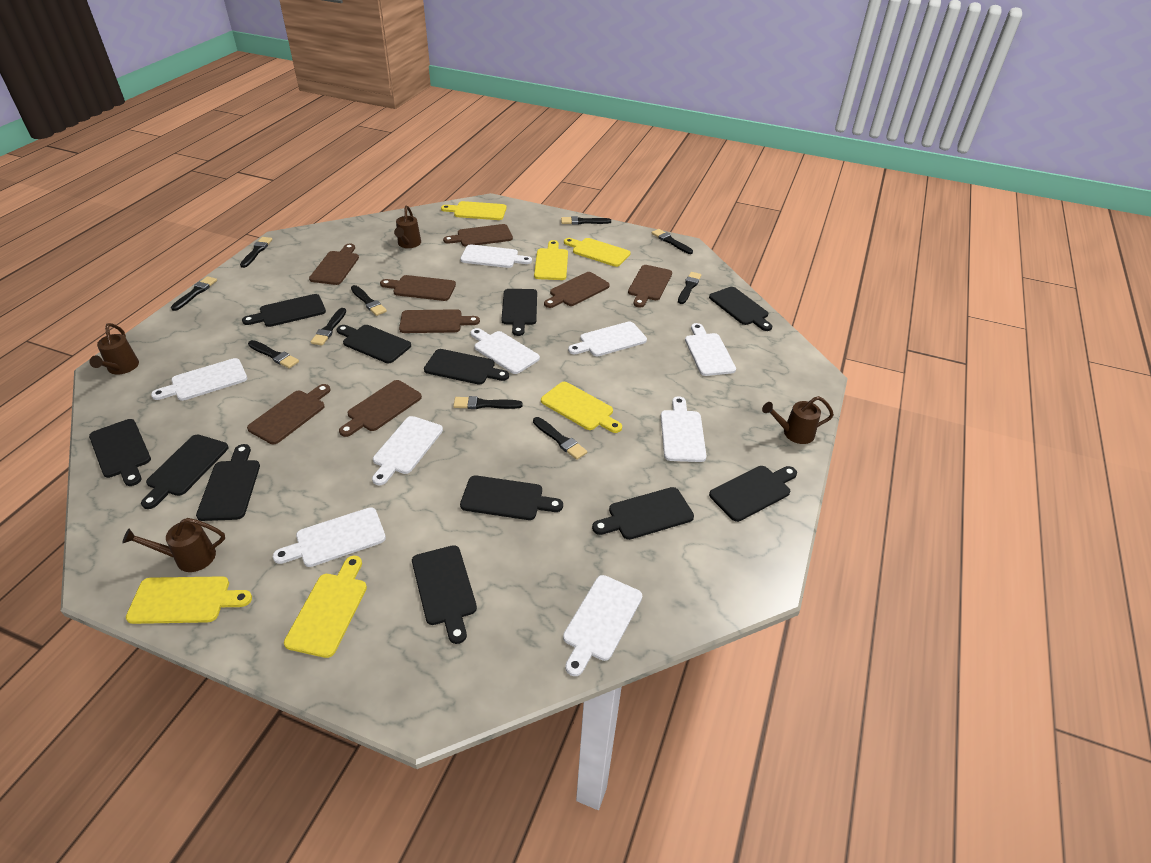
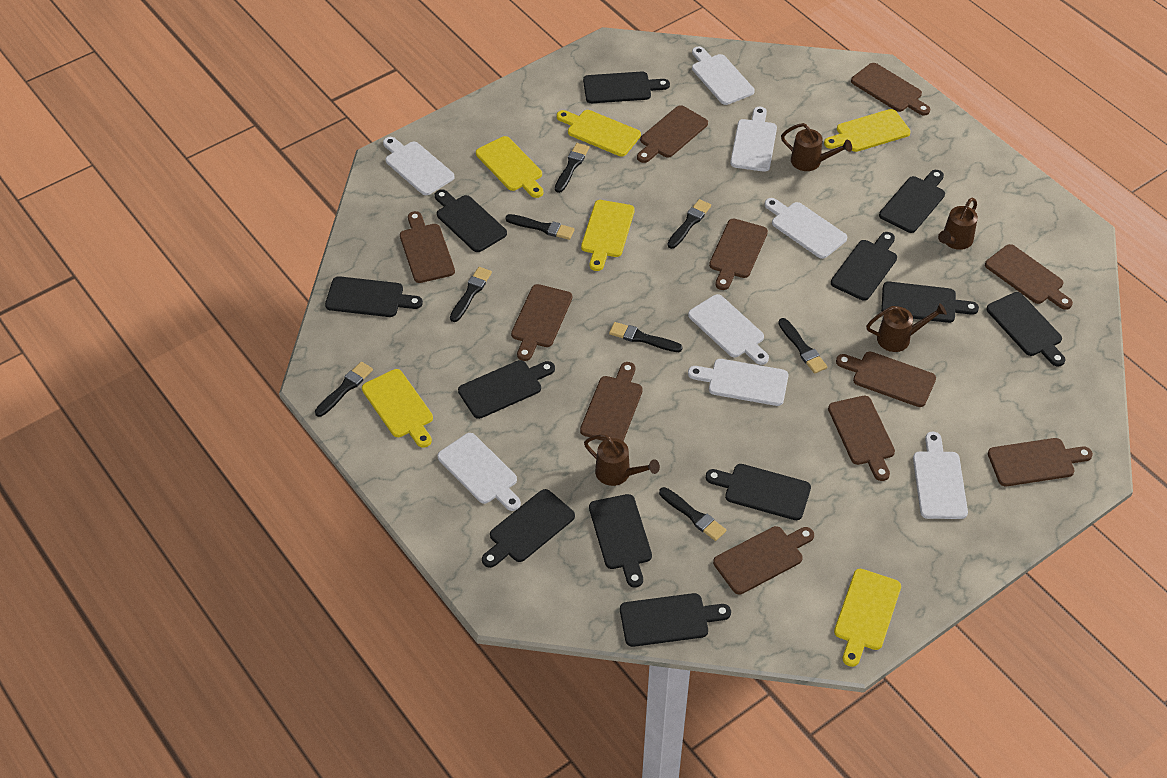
black brush: 10 -> 8
brown cutting board: 8 -> 11
white cutting board: 9 -> 8

